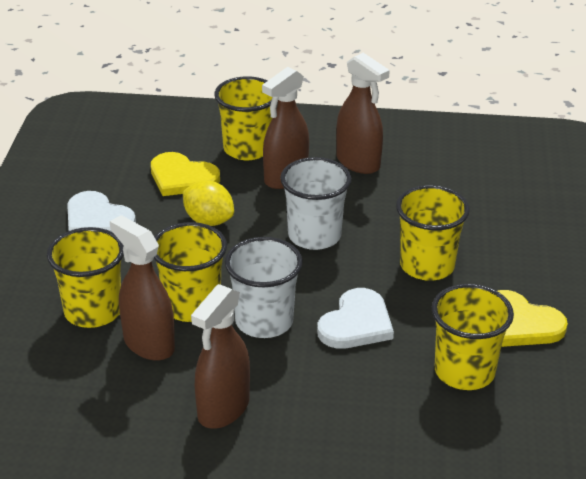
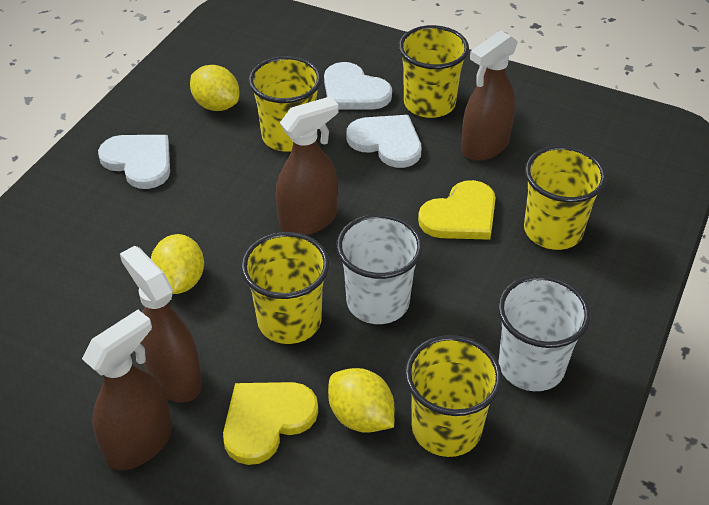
white heart: 2 -> 3
yellow lemon: 1 -> 3

